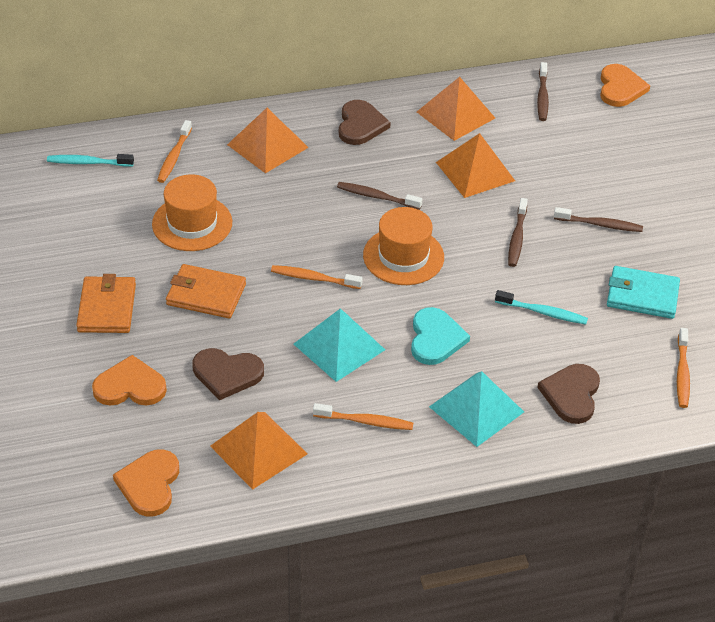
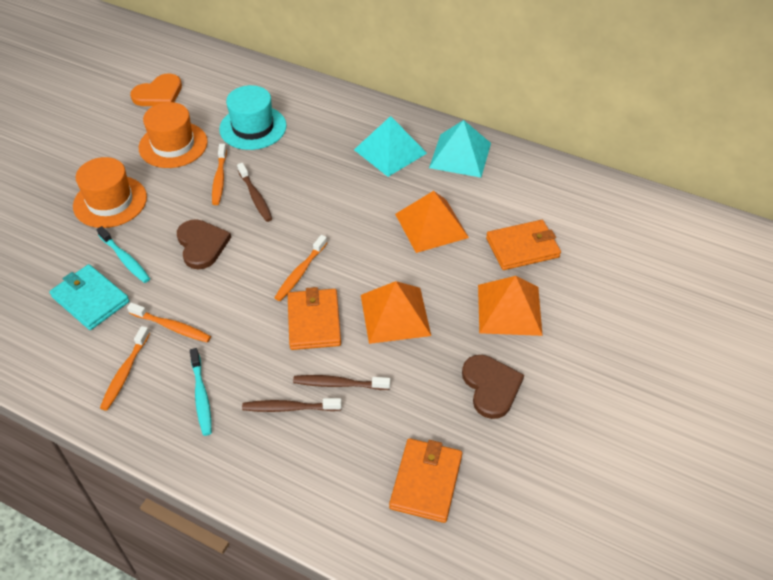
brown heart: 3 -> 2
brown toothbrush: 4 -> 3
orange heart: 3 -> 1
orange pyramid: 4 -> 3
orange wallet: 2 -> 3
turquoise hat: 0 -> 1
turquoise heart: 1 -> 0

